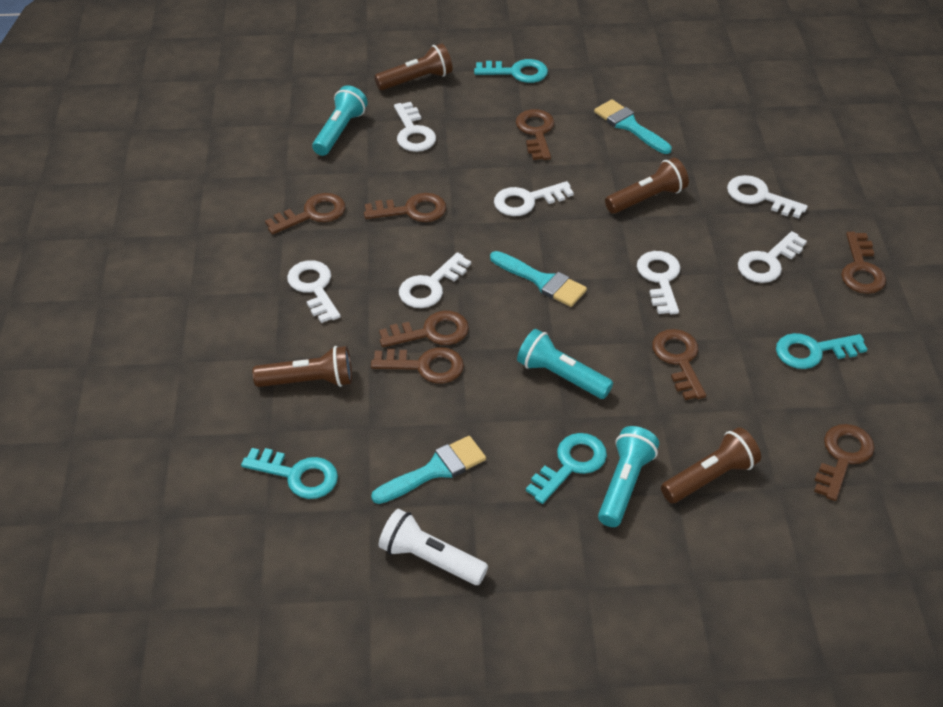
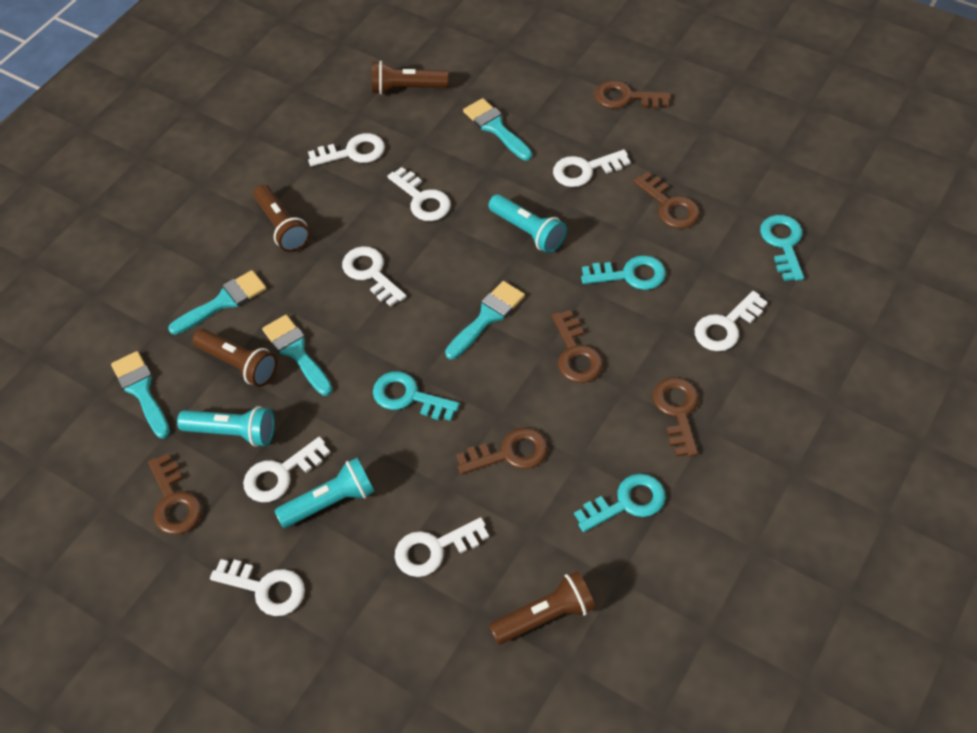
brown key: 8 -> 6
turquoise brush: 3 -> 5
white flashlight: 1 -> 0
white key: 7 -> 8

